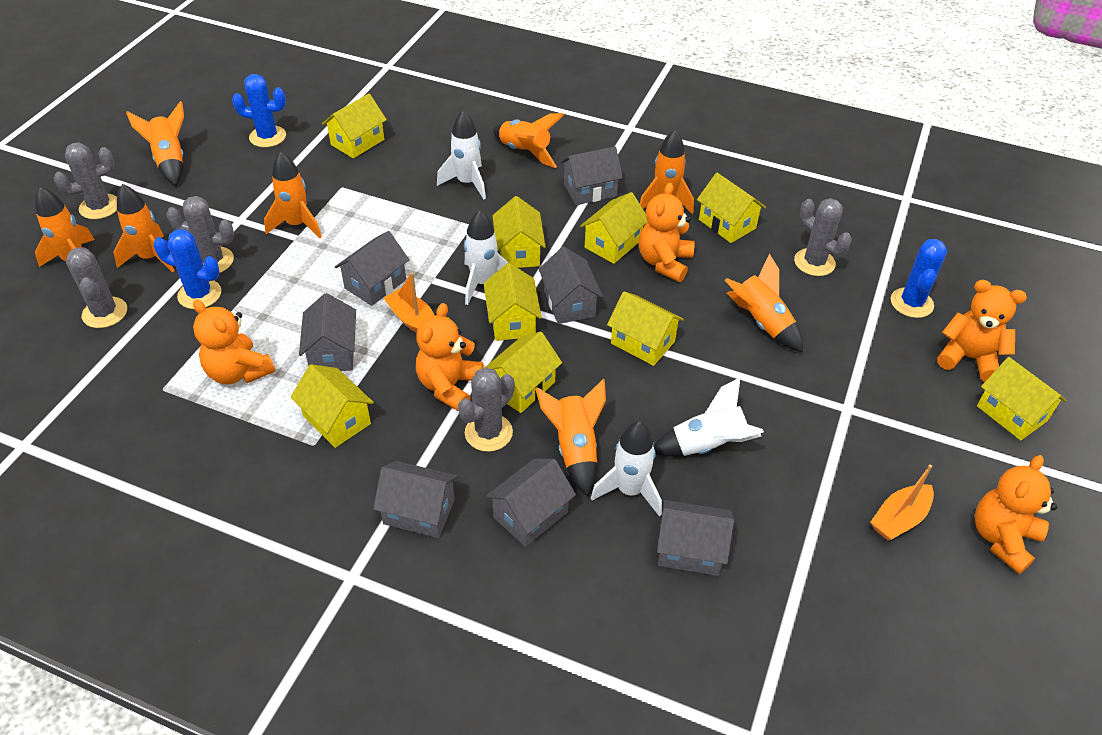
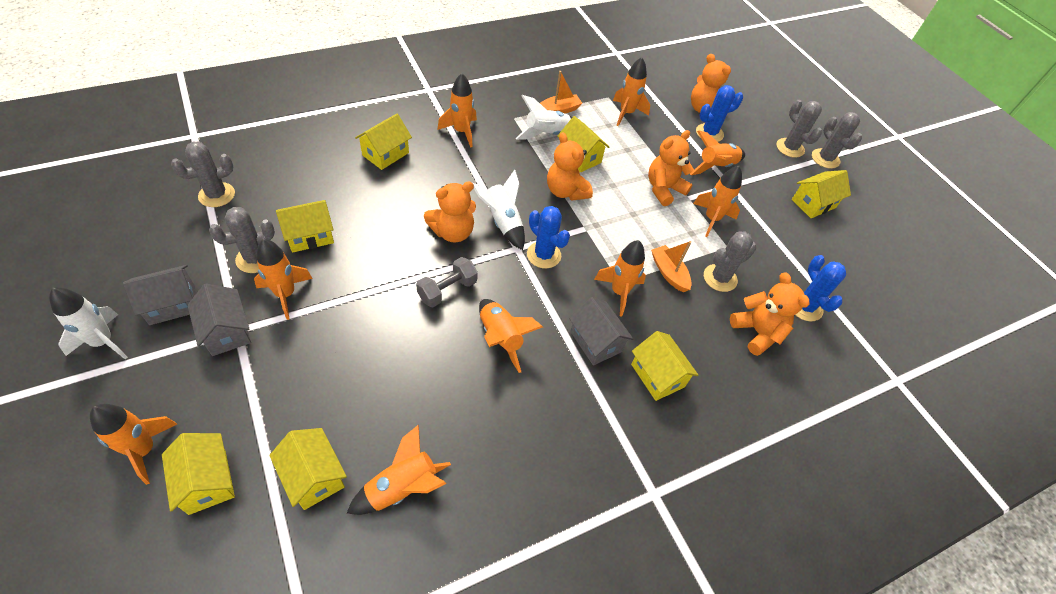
grey dumbbell: 0 -> 1
grey house: 7 -> 3
orange rocket: 8 -> 9
white rocket: 4 -> 3
yellow house: 9 -> 7

